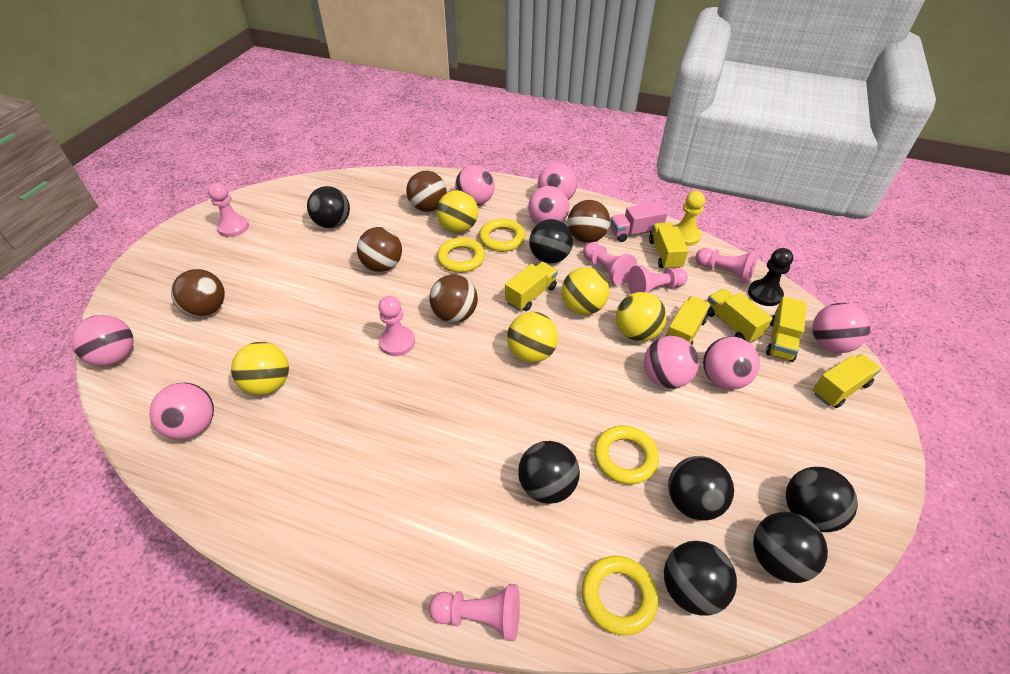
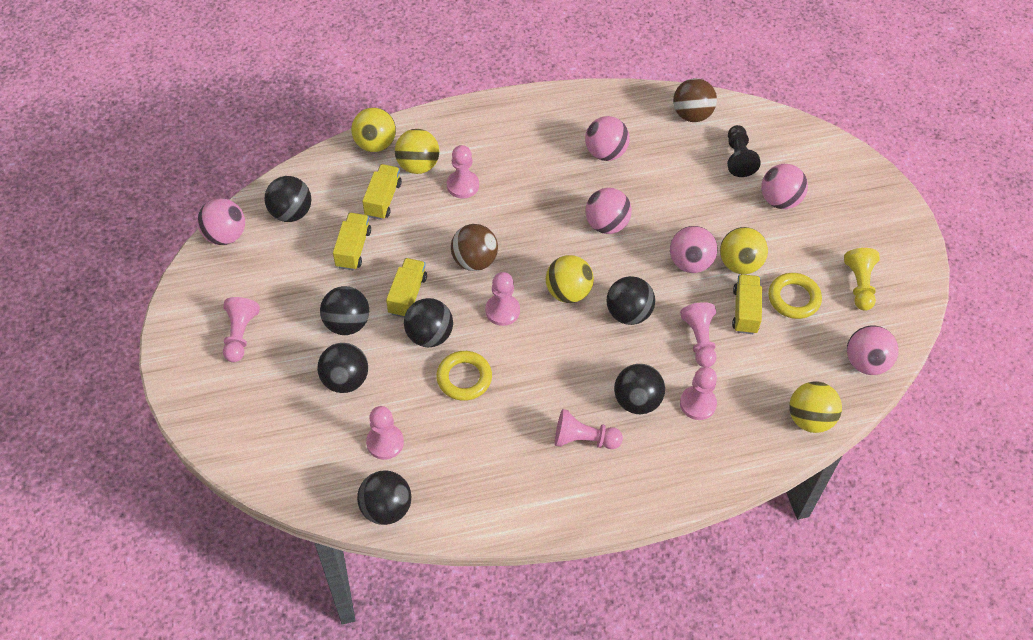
brown ball: 5 -> 2
pink ball: 8 -> 6
pink pawn: 6 -> 7
pink truck: 1 -> 0
yellow ring: 4 -> 2
yellow truck: 6 -> 4

